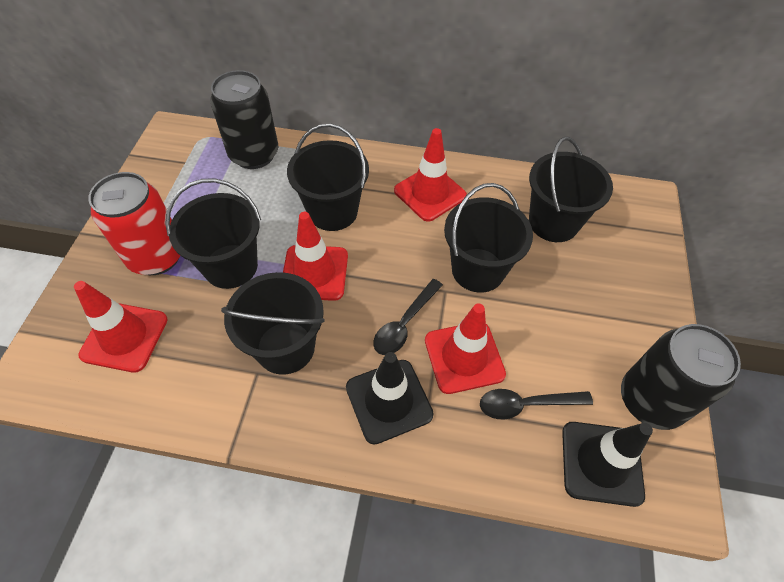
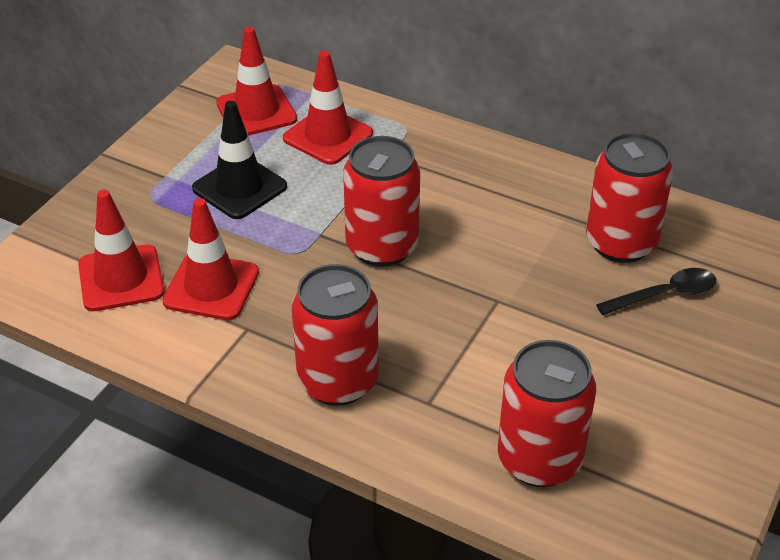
black bucket: 5 -> 0
black can: 2 -> 0
black spoon: 2 -> 1
black traffic cone: 2 -> 1
red can: 1 -> 4

